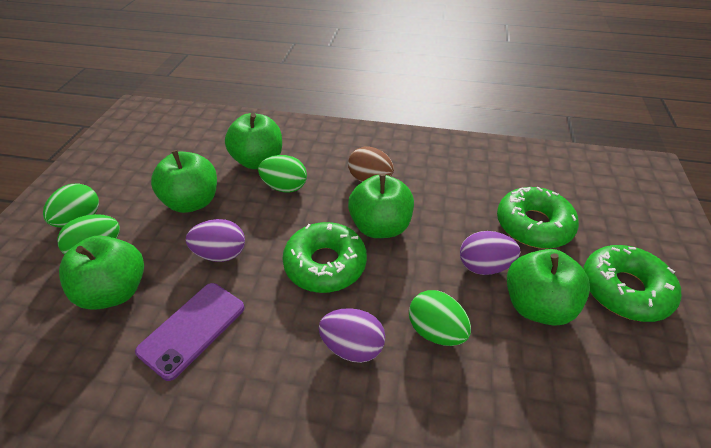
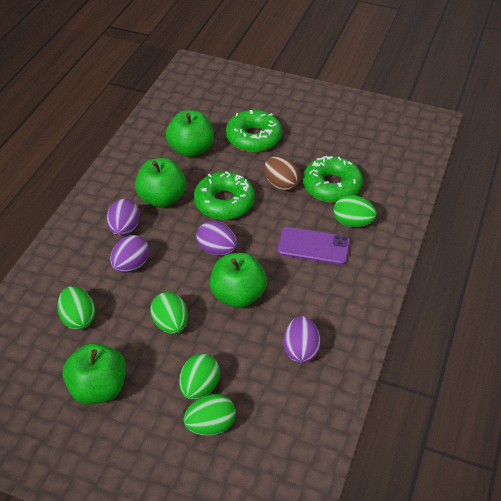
green apple: 5 -> 4
green egg: 4 -> 5
purple egg: 3 -> 4

